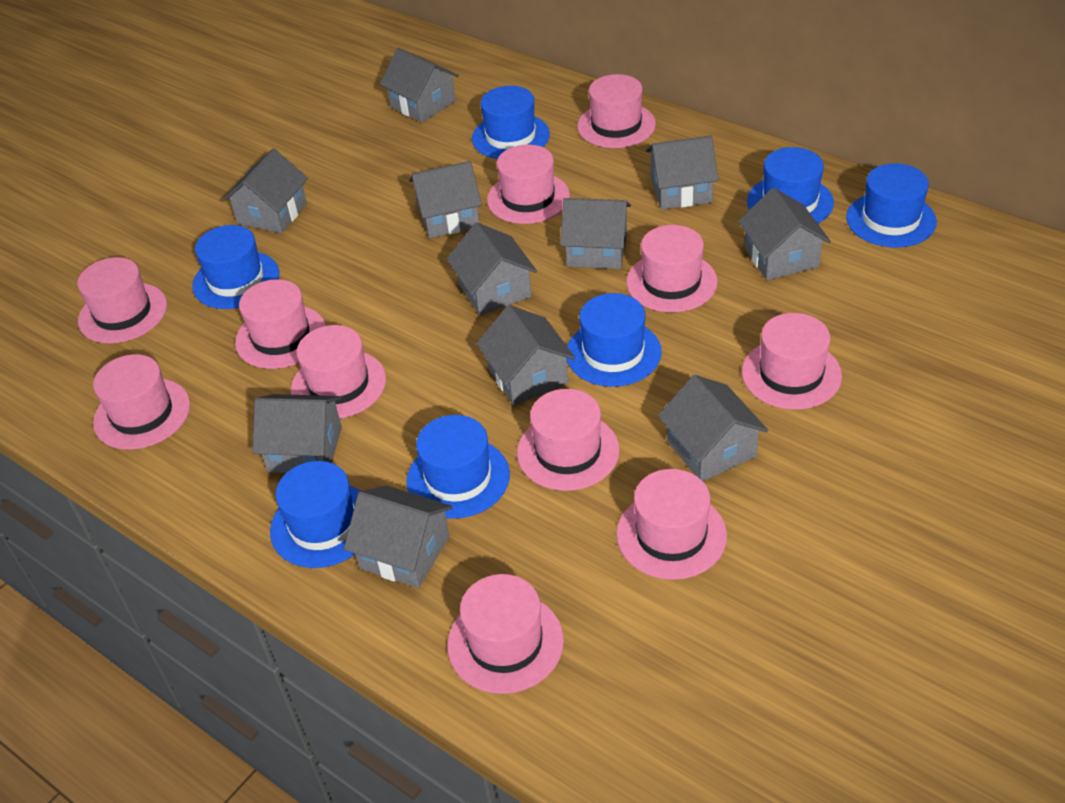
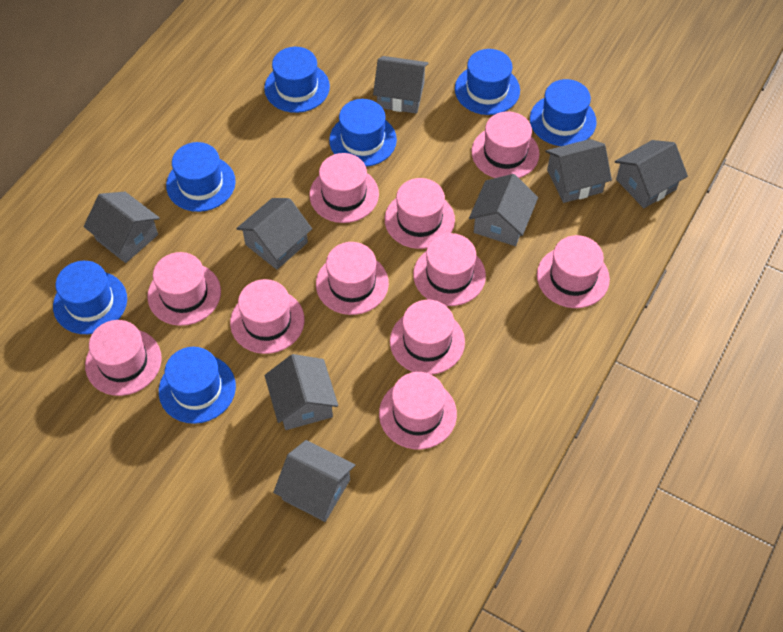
grey house: 11 -> 8

